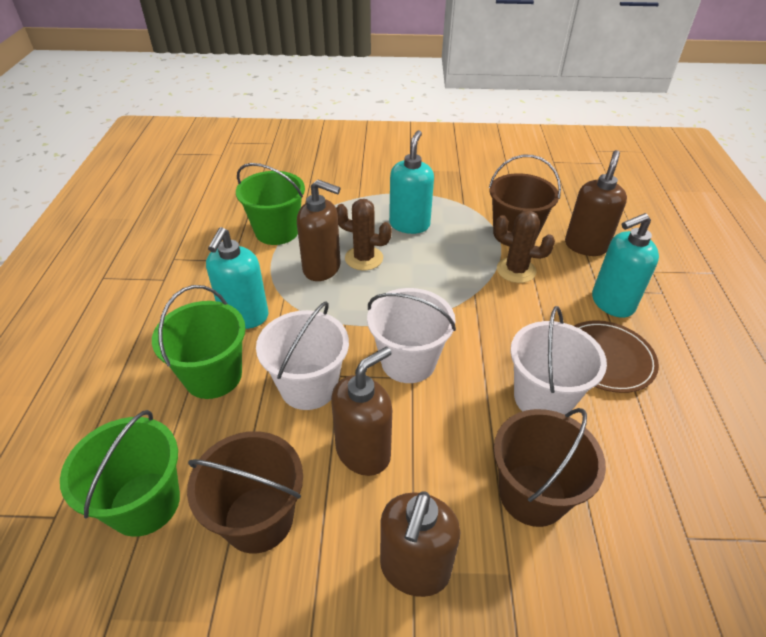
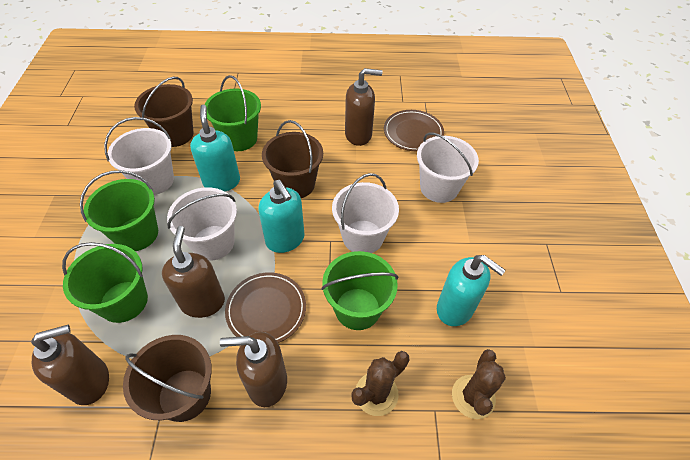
brown plate: 1 -> 2
green bucket: 3 -> 4
white bucket: 3 -> 4

